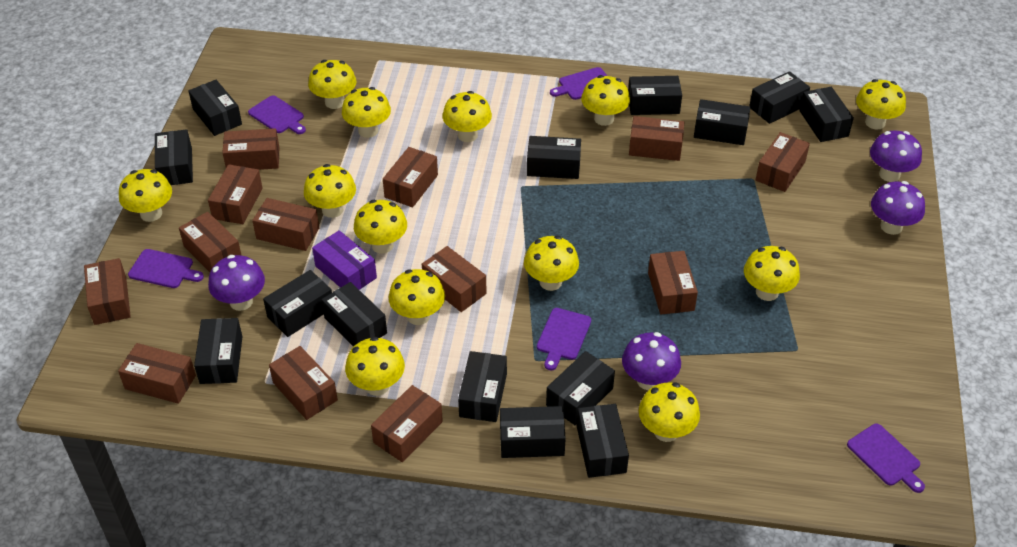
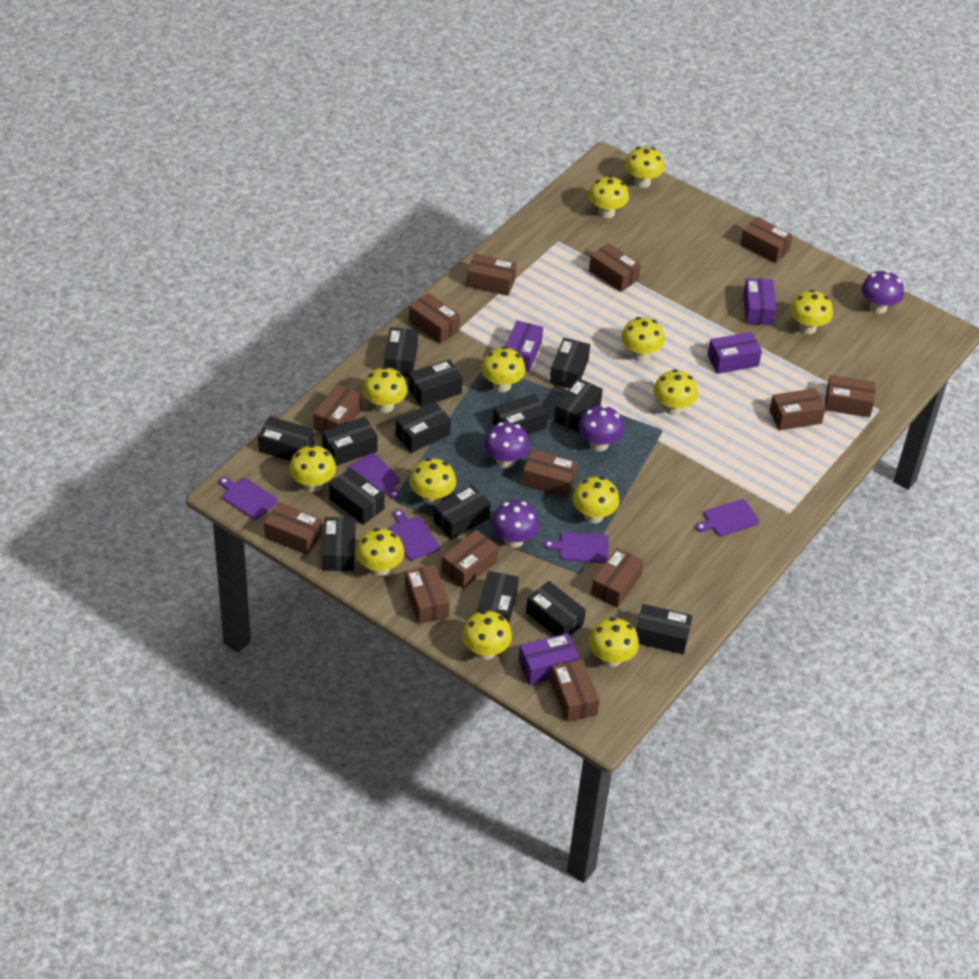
purple box: 1 -> 4

